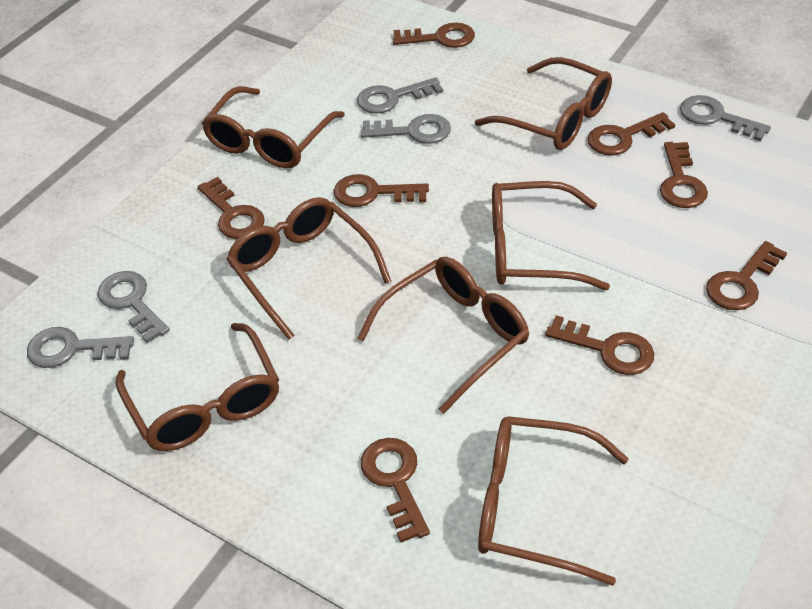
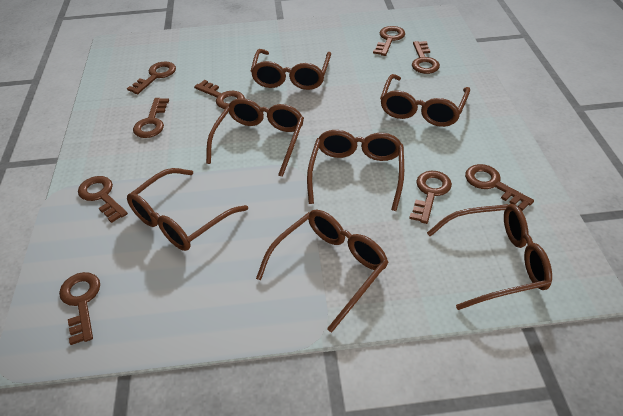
brown key: 8 -> 9
grey key: 5 -> 0

